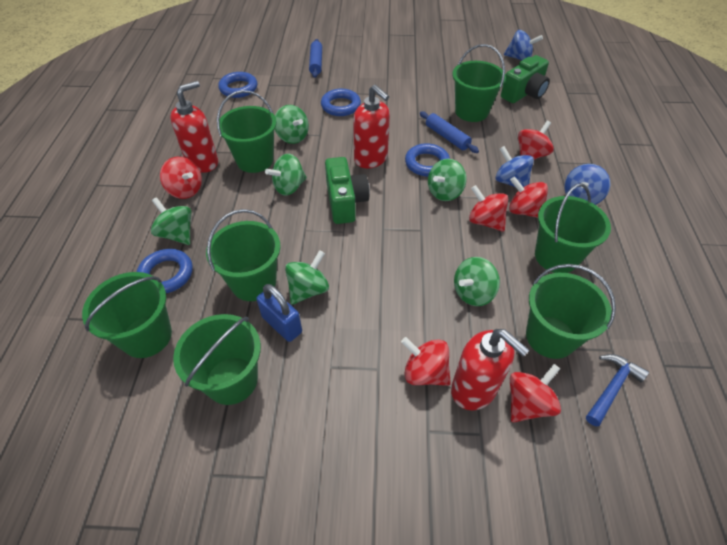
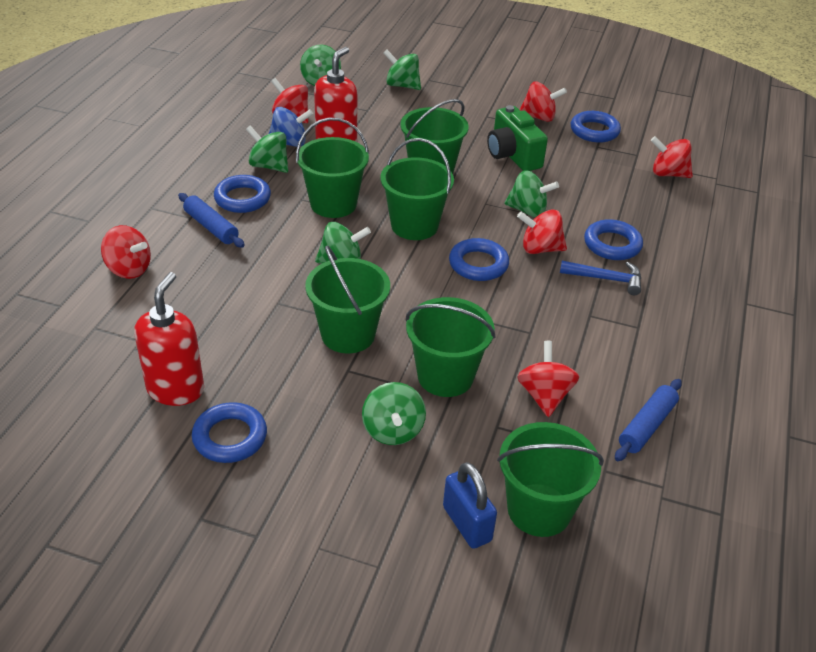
blue ring: 4 -> 5
blue spinning top: 3 -> 1
green bucket: 7 -> 6
green camera: 2 -> 1
red soap dispenser: 3 -> 2

